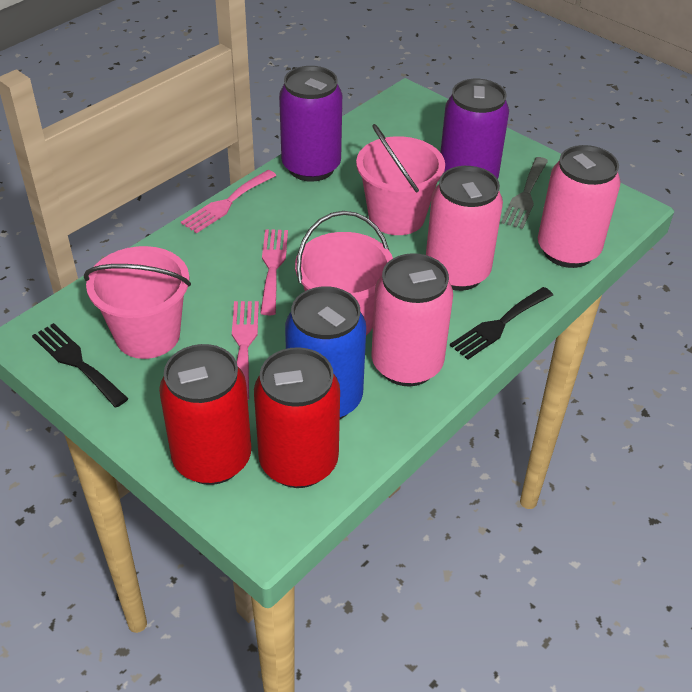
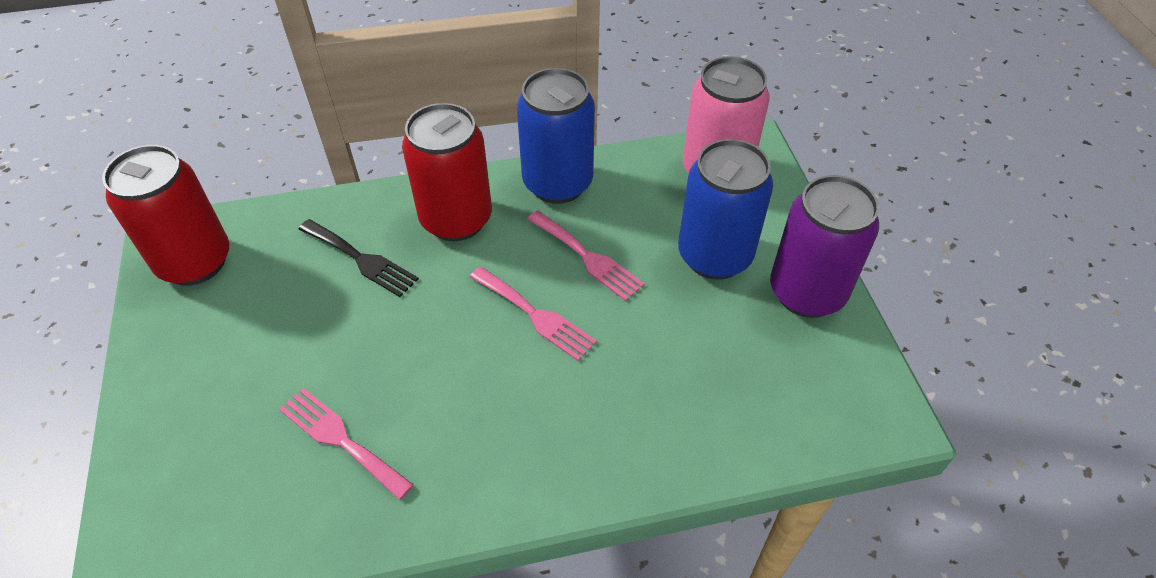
black fork: 2 -> 1
blue can: 1 -> 2
grey fork: 1 -> 0
pink bucket: 3 -> 0
pink can: 3 -> 1
purple can: 2 -> 1

